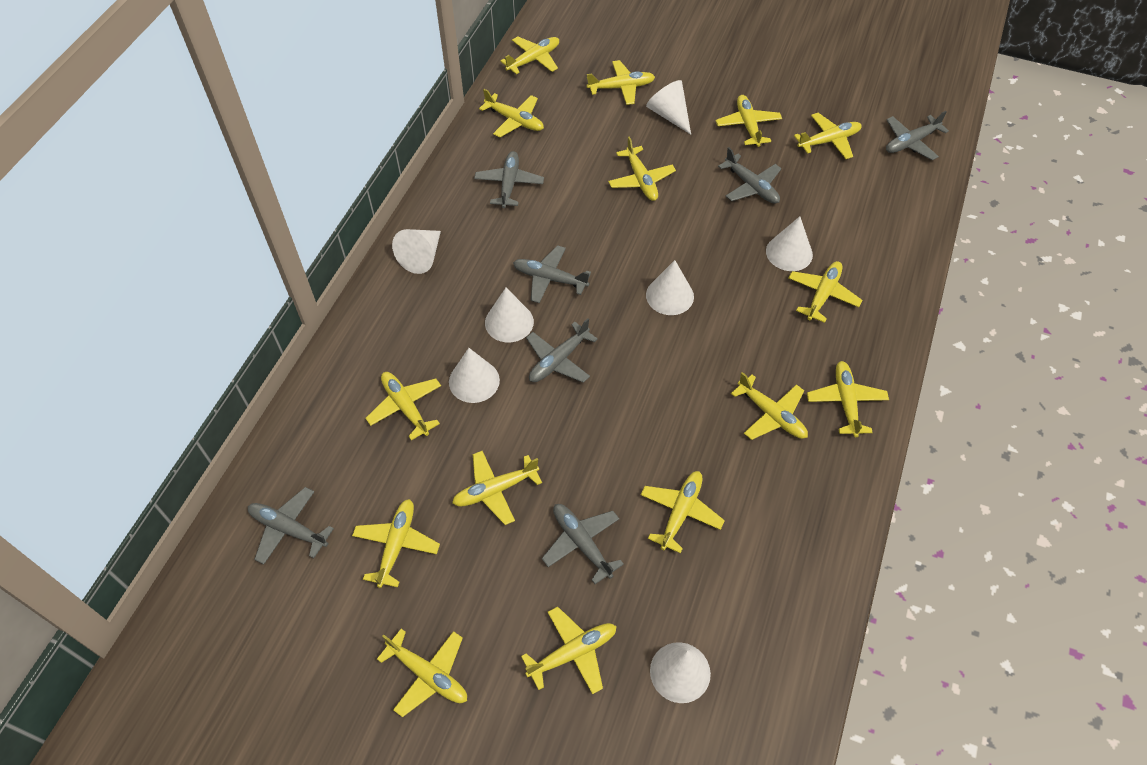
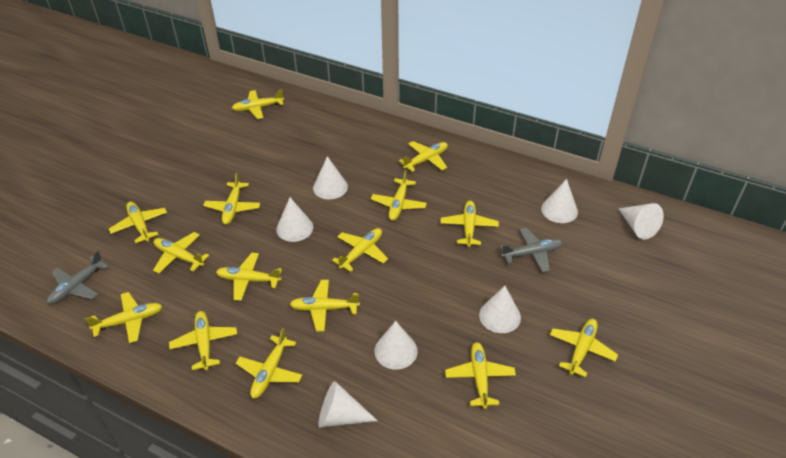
grey plane: 7 -> 2

